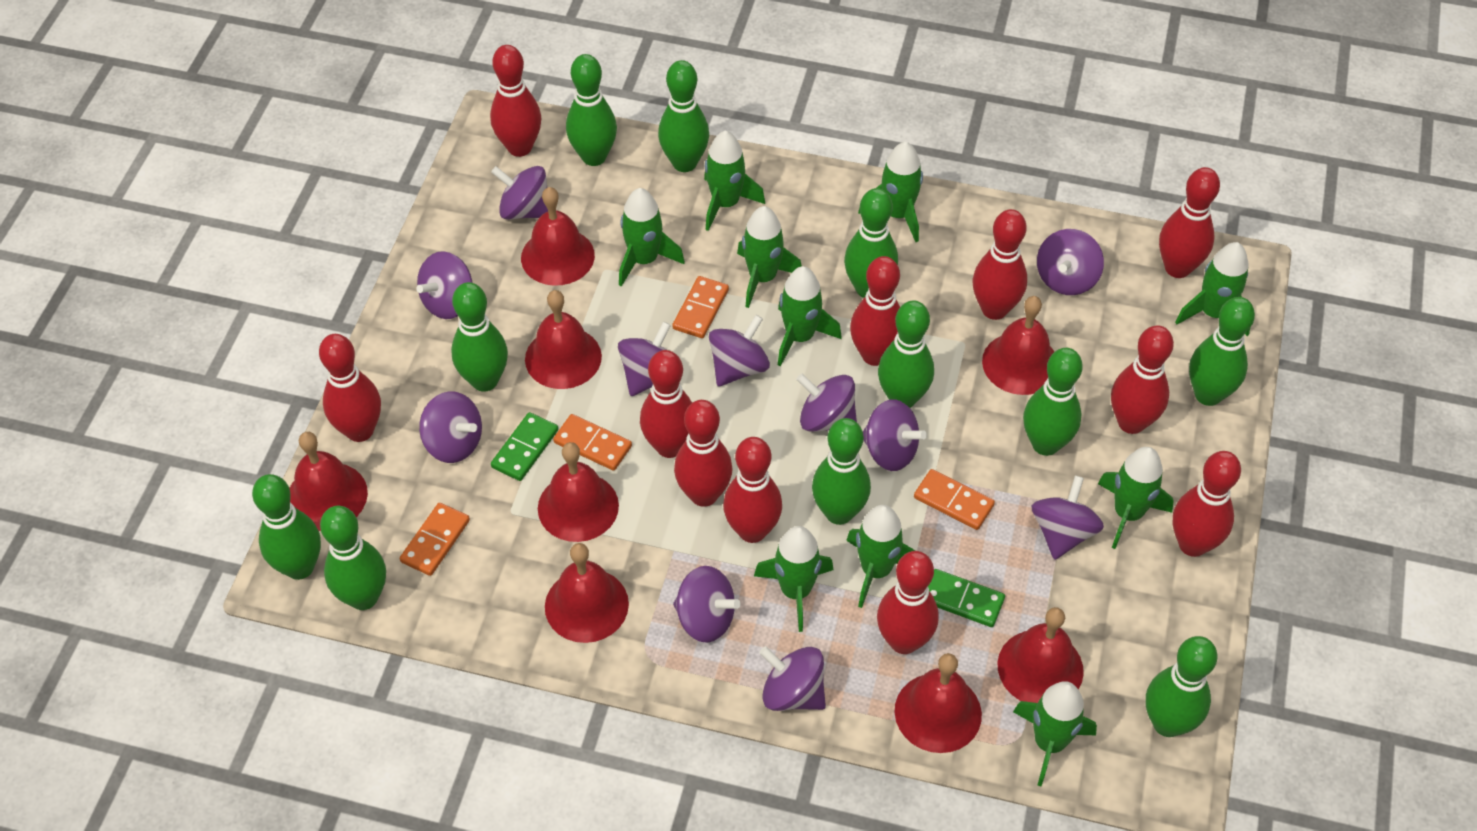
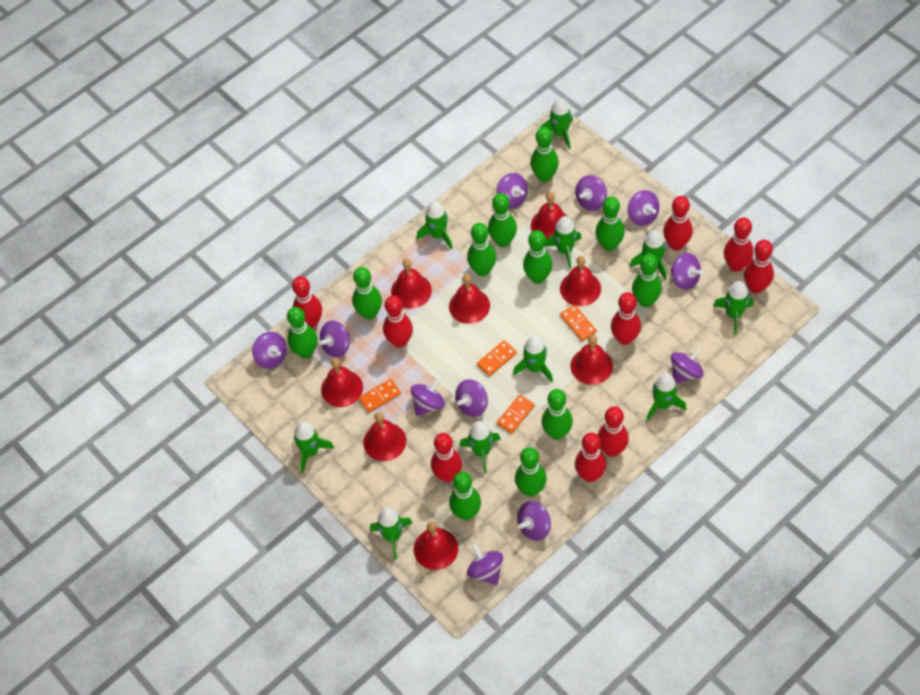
green domino: 2 -> 0
red bowling pin: 11 -> 9

